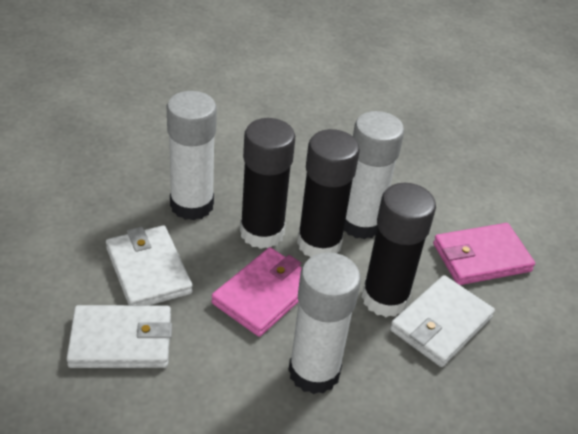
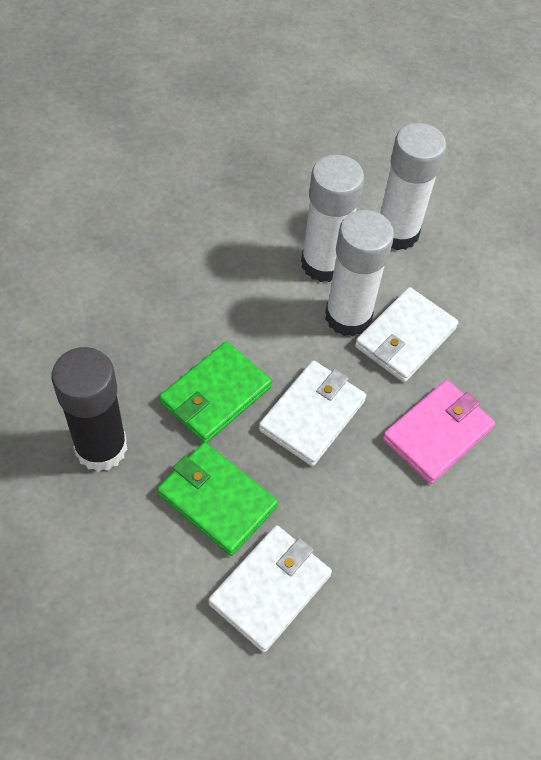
black glue stick: 3 -> 1
green wallet: 0 -> 2
pink wallet: 2 -> 1

